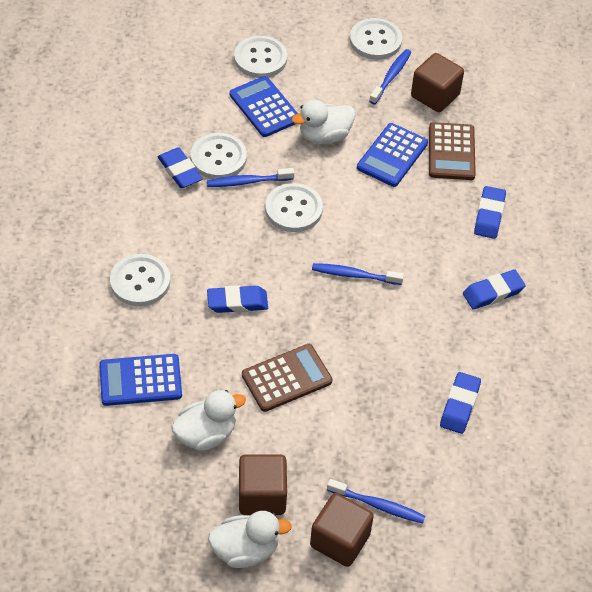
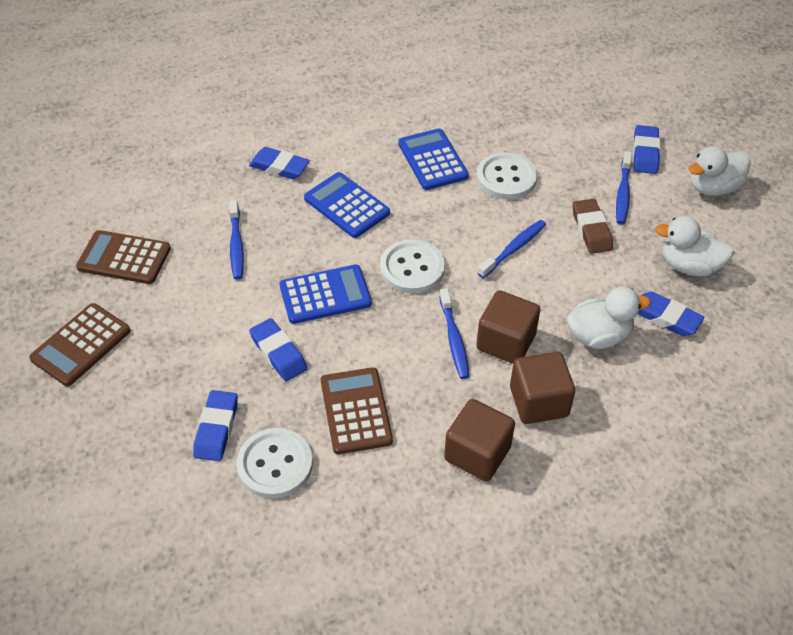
brown calculator: 2 -> 3
brown eraser: 0 -> 1
white button: 5 -> 3

